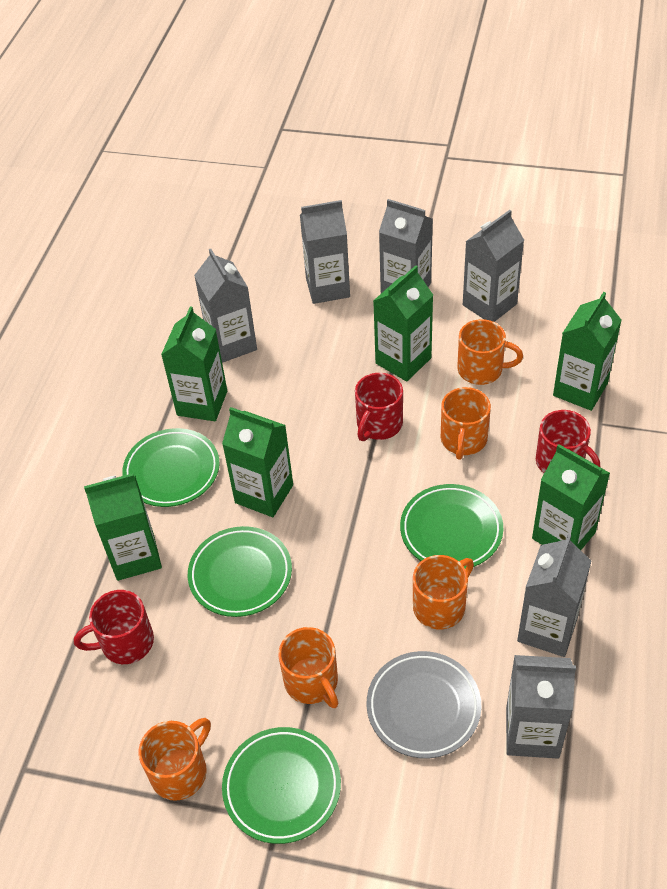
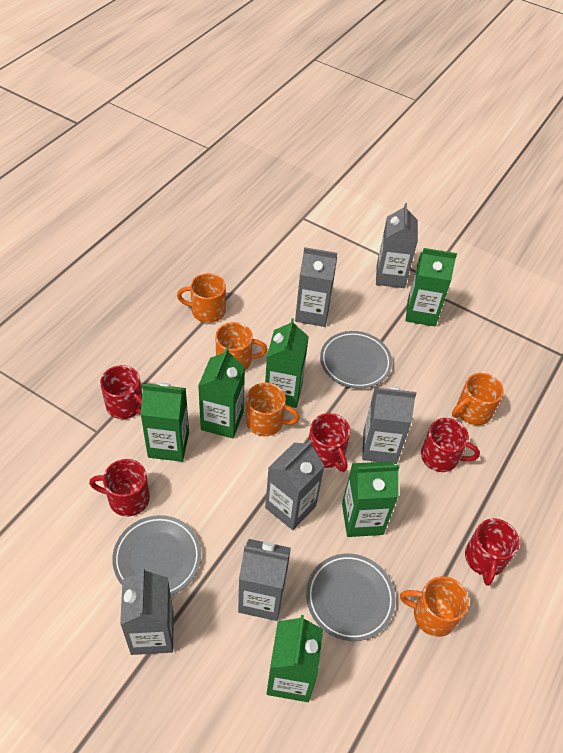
green plate: 4 -> 0
grey plate: 1 -> 3
red mug: 3 -> 5

